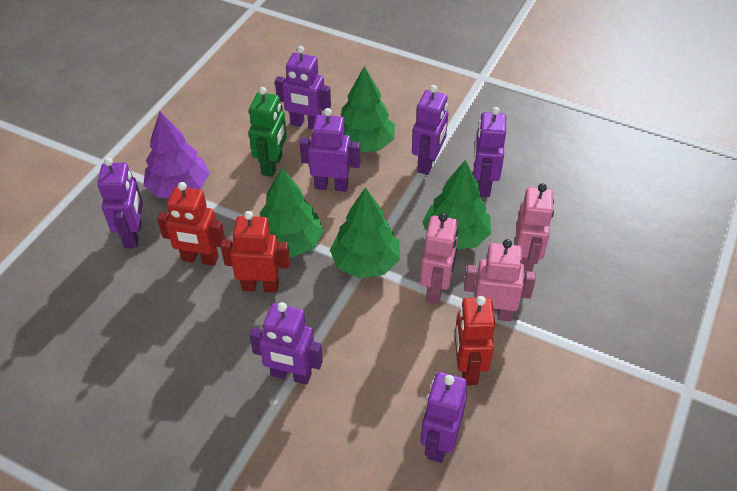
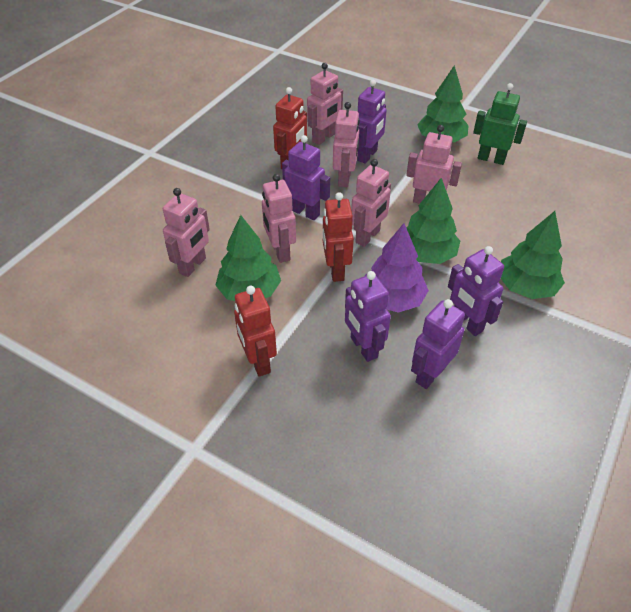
pink robot: 3 -> 6
purple robot: 7 -> 5

